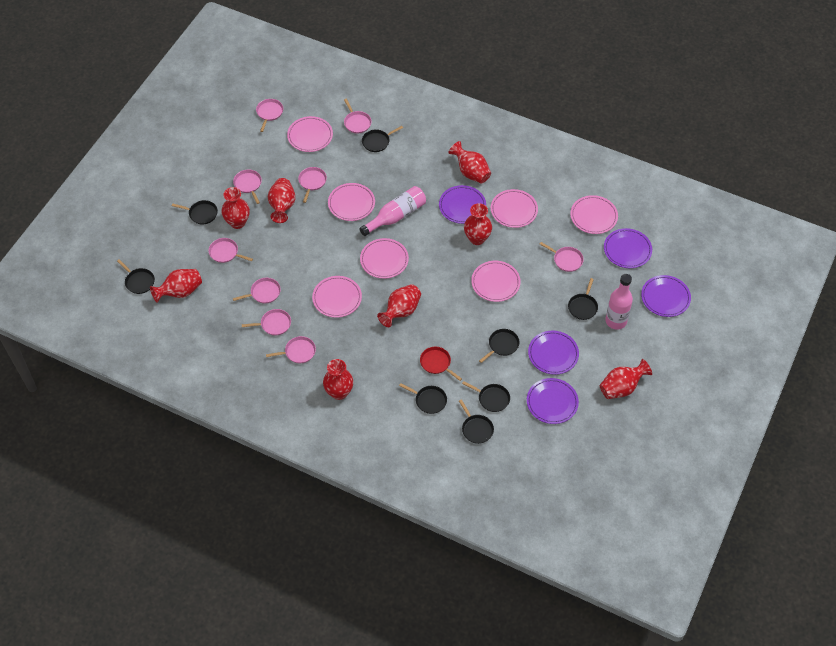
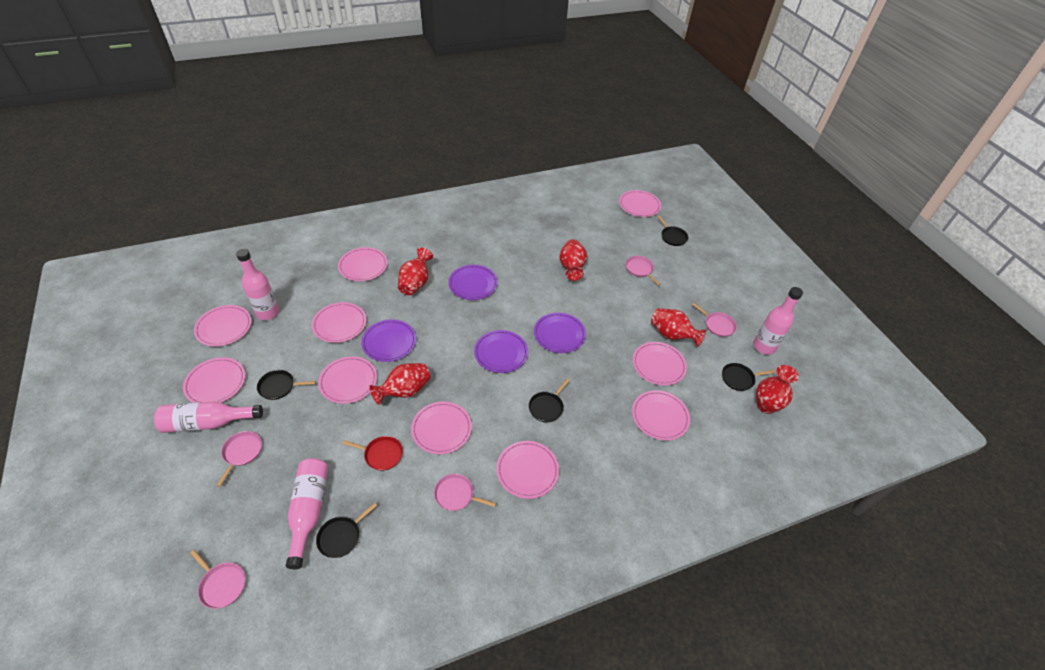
black pan: 8 -> 5
pink bottle: 2 -> 4
pink pan: 9 -> 5
pink plate: 7 -> 10
purple plate: 5 -> 4
red vase: 8 -> 5

